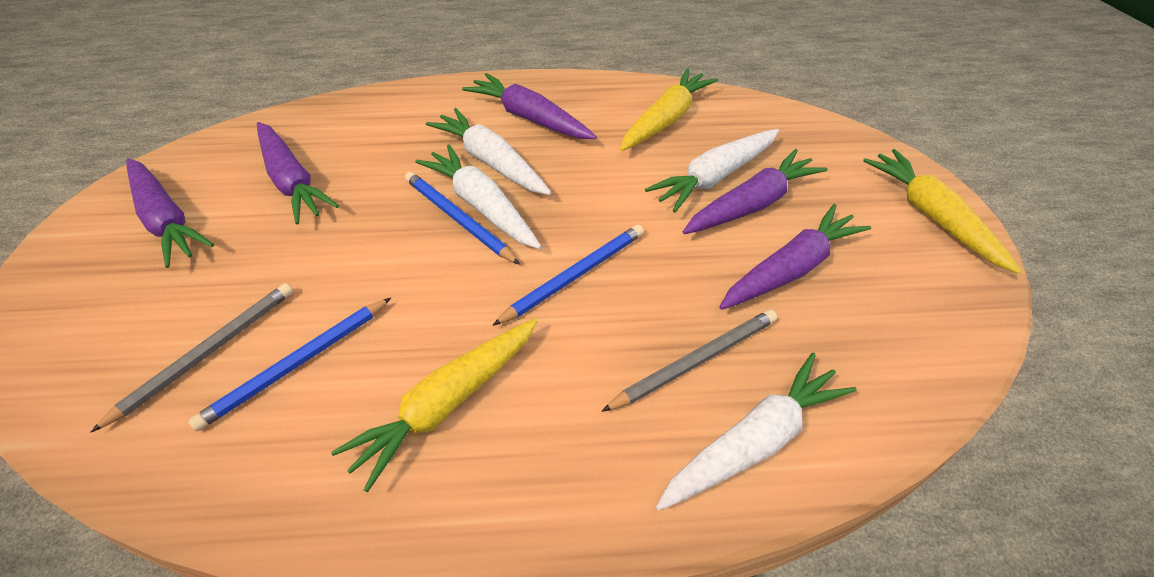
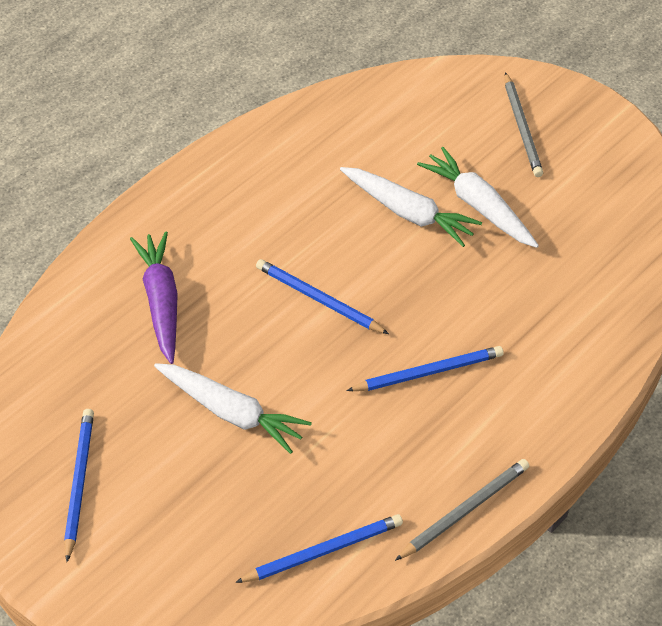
blue pencil: 3 -> 4
purple carrot: 5 -> 1
white carrot: 4 -> 3
yellow carrot: 3 -> 0

